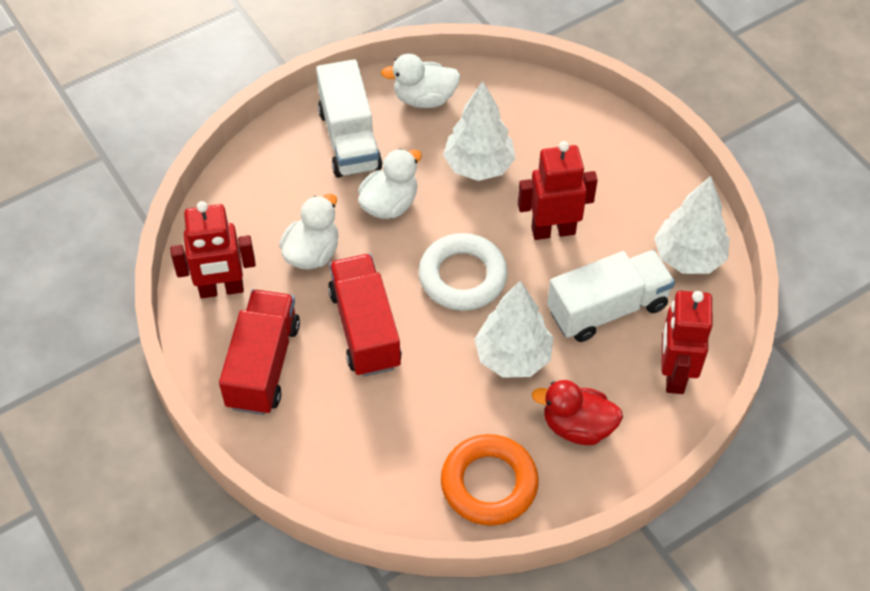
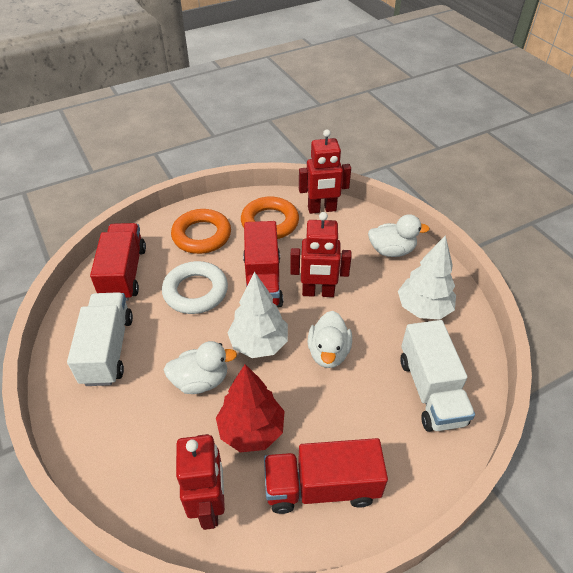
orange ring: 1 -> 2
red duck: 1 -> 0
red tree: 0 -> 1
red truck: 2 -> 3
white tree: 3 -> 2

